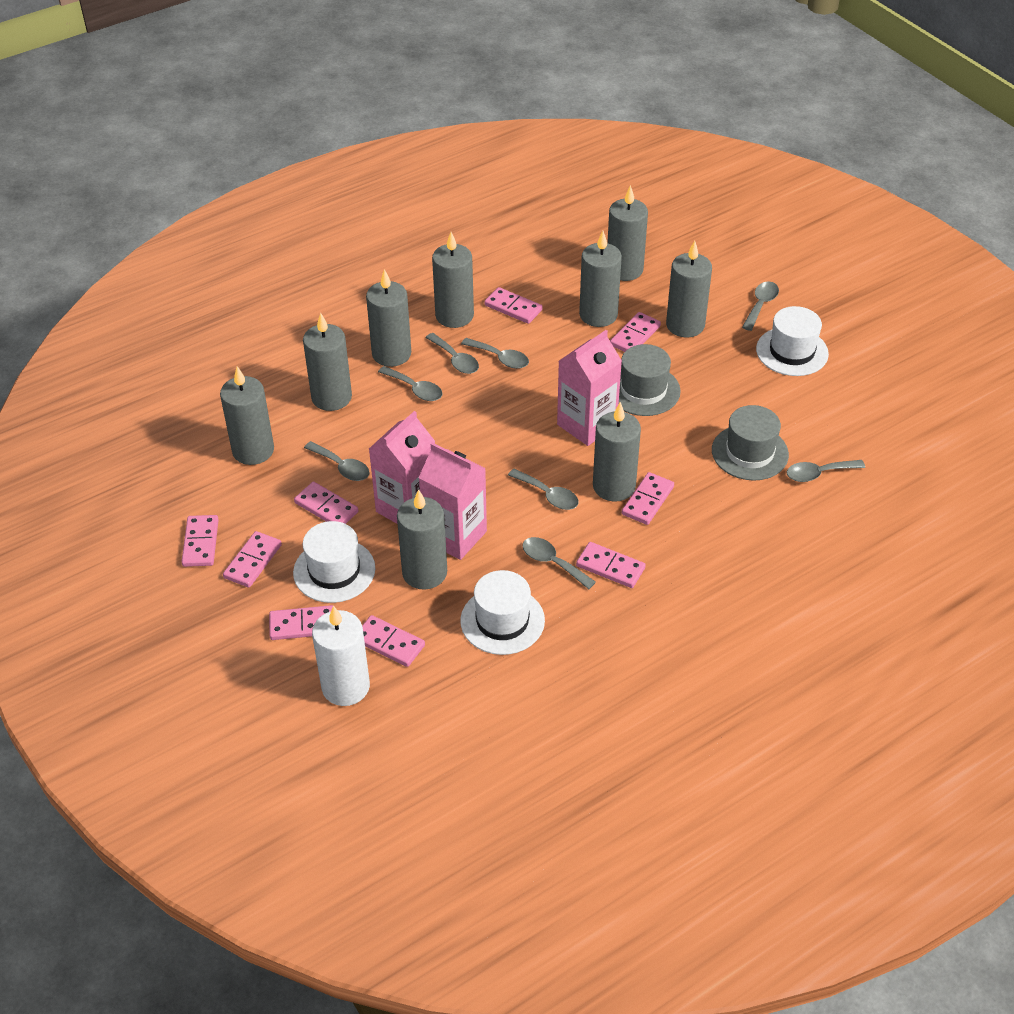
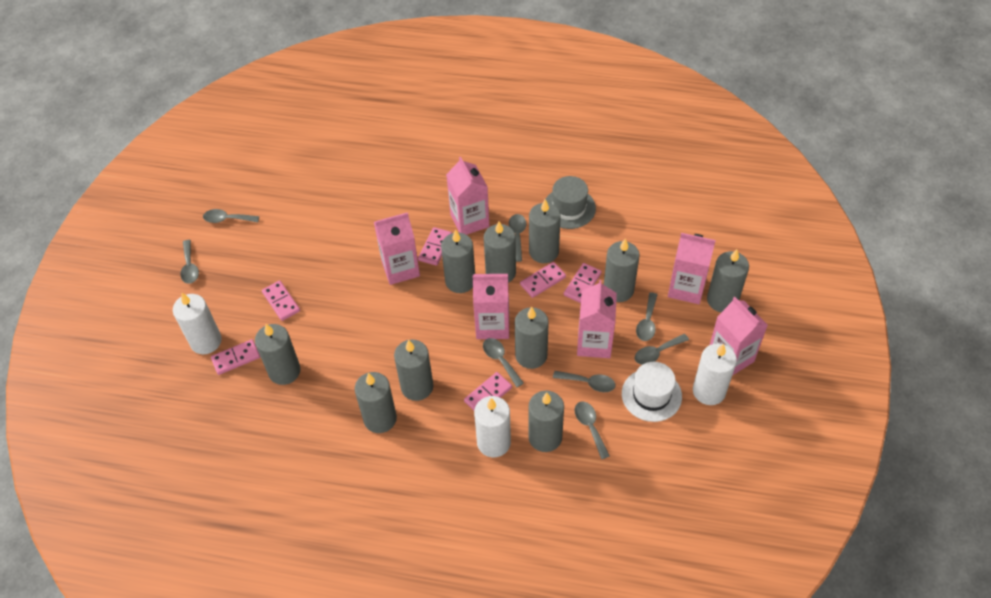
grey candle: 9 -> 10
grey hat: 2 -> 1
pink carton: 3 -> 6
pink domino: 9 -> 6
white candle: 1 -> 3
white hat: 3 -> 1

